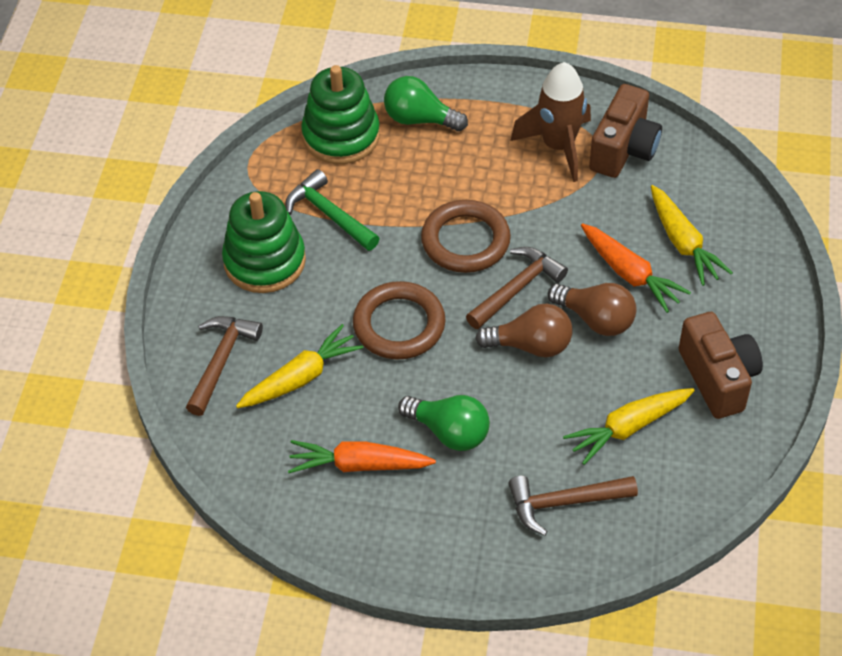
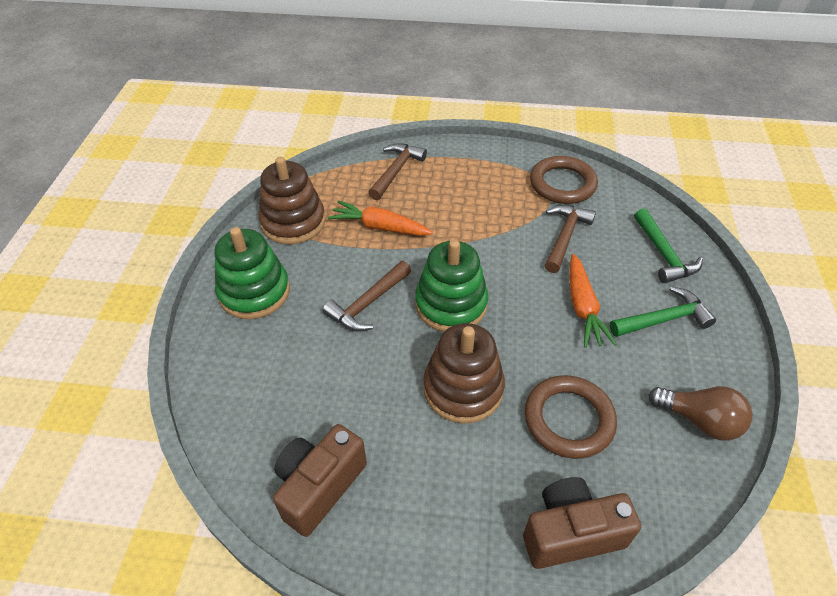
brown light bulb: 2 -> 1
brown rocket: 1 -> 0
brown stacking toy: 0 -> 2
green hammer: 1 -> 2
green light bulb: 2 -> 0
yellow carrot: 3 -> 0

